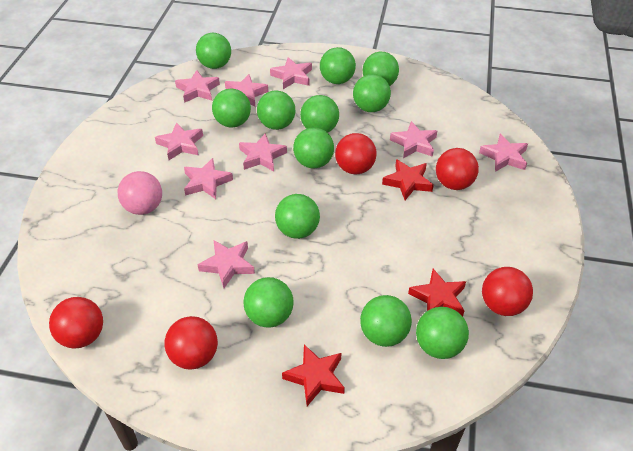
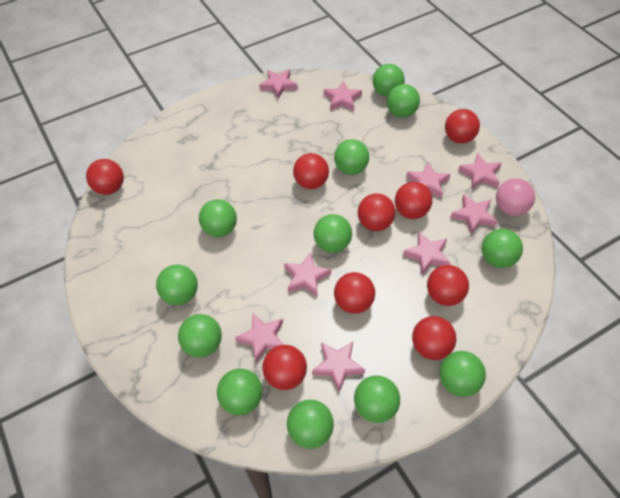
red ball: 5 -> 9
red star: 3 -> 0

